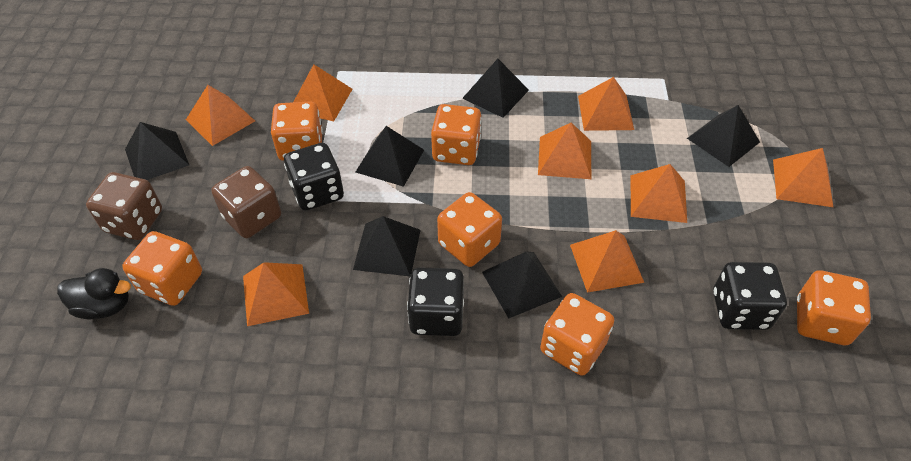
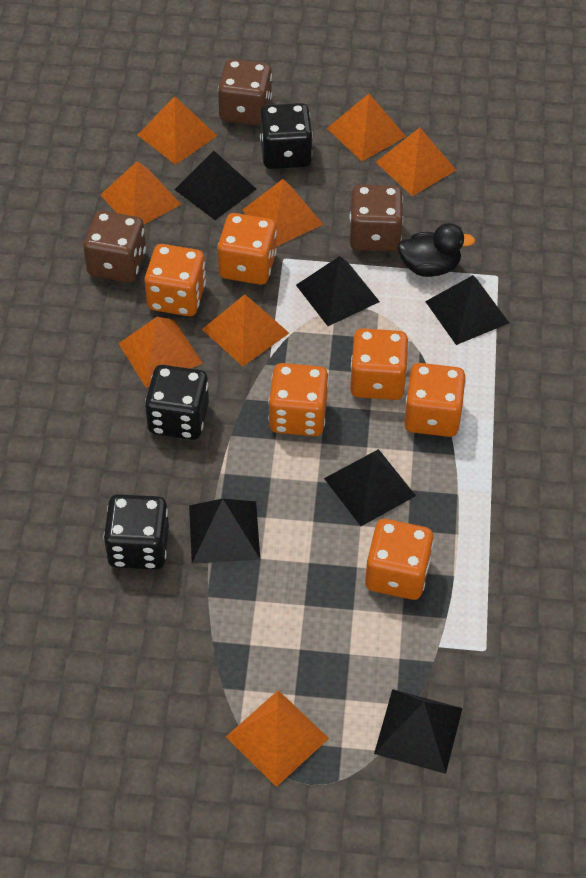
brown dice: 2 -> 3

